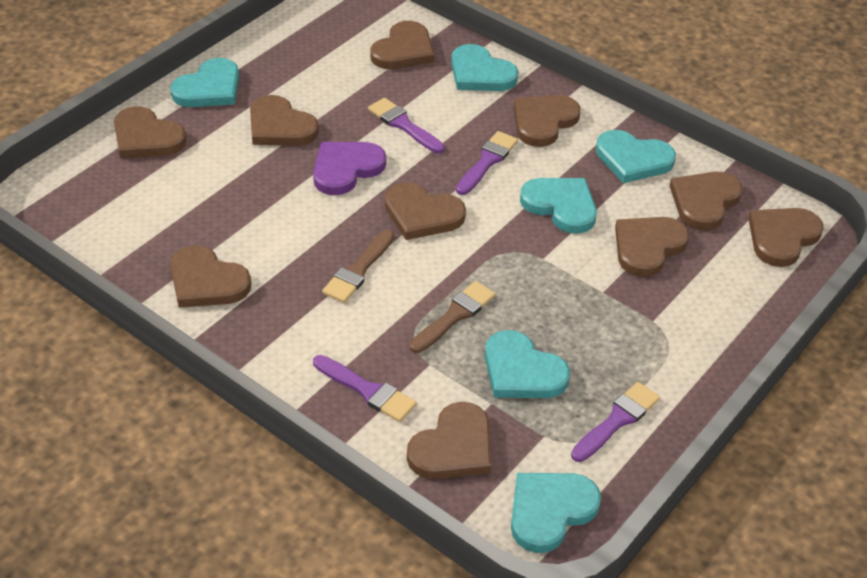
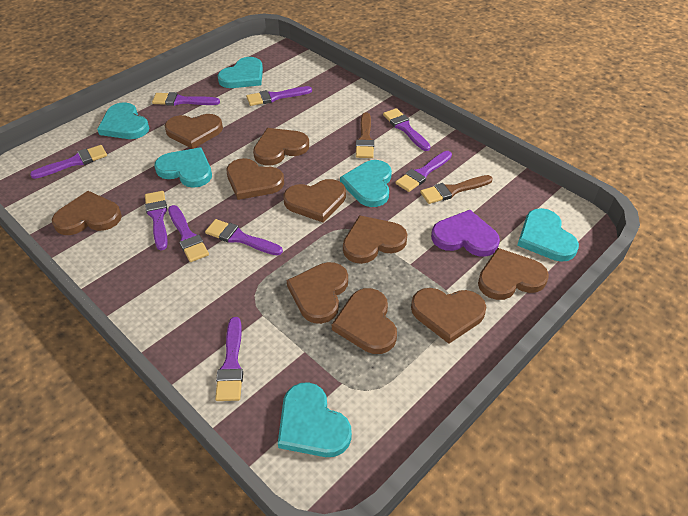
purple brush: 4 -> 9

